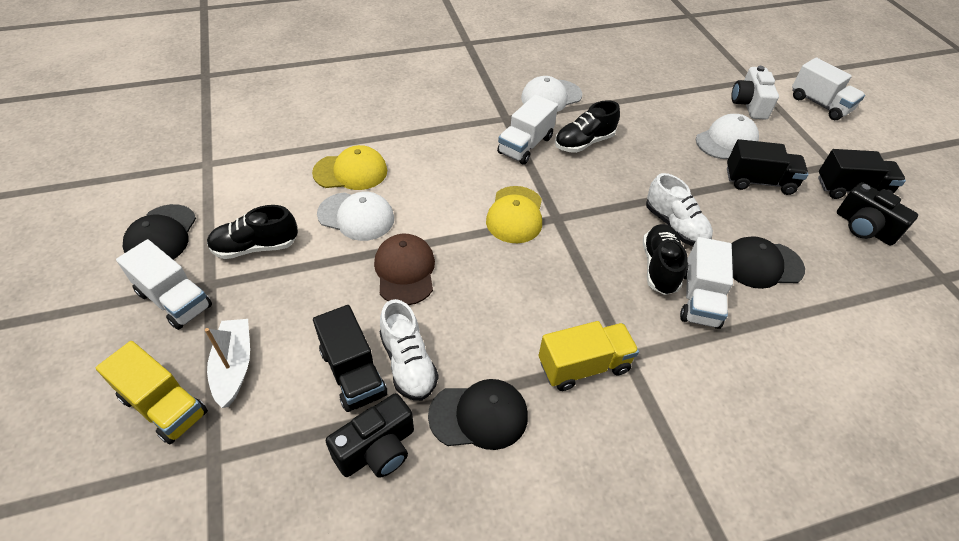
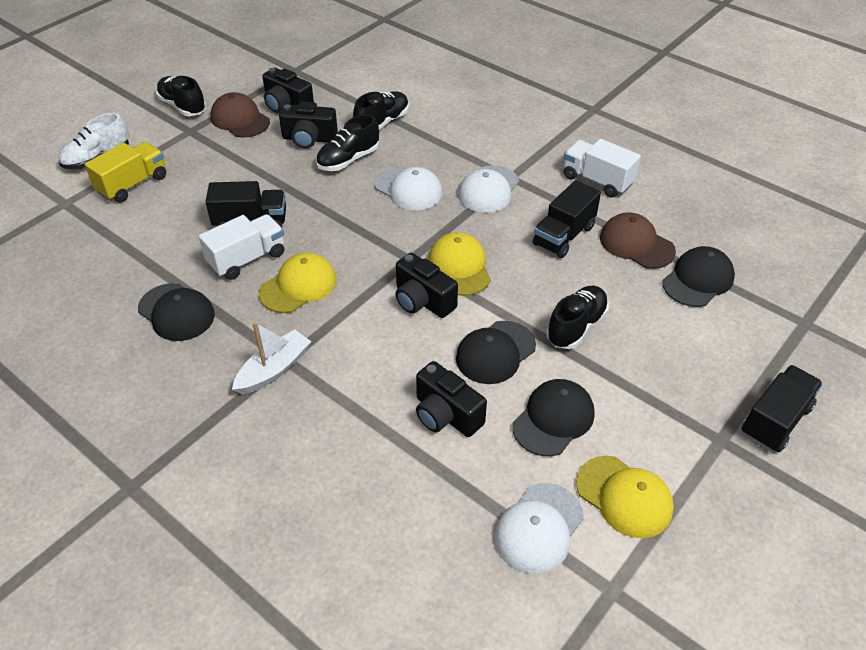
black camera: 2 -> 4
black cap: 3 -> 4
black shoe: 3 -> 4
brown cap: 1 -> 2
white camera: 1 -> 0
white shoe: 2 -> 1
white truck: 4 -> 2
yellow cap: 2 -> 3
yellow truck: 2 -> 1

